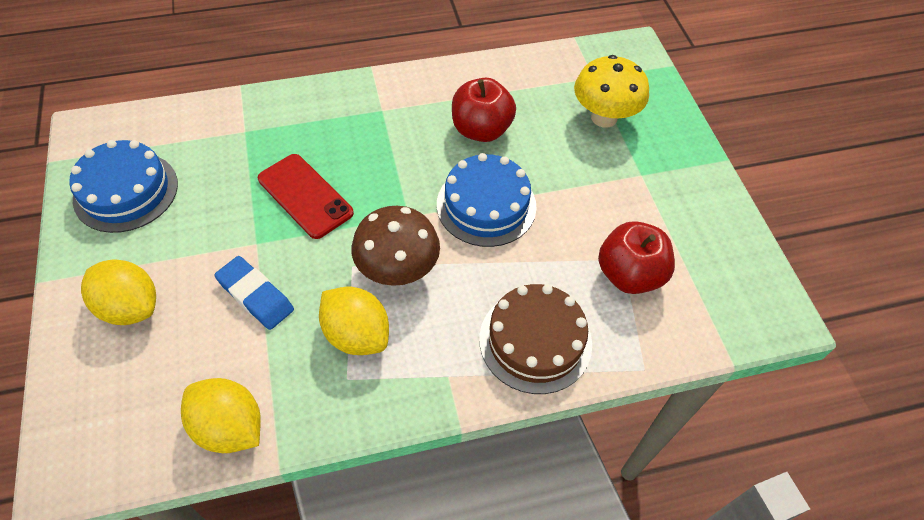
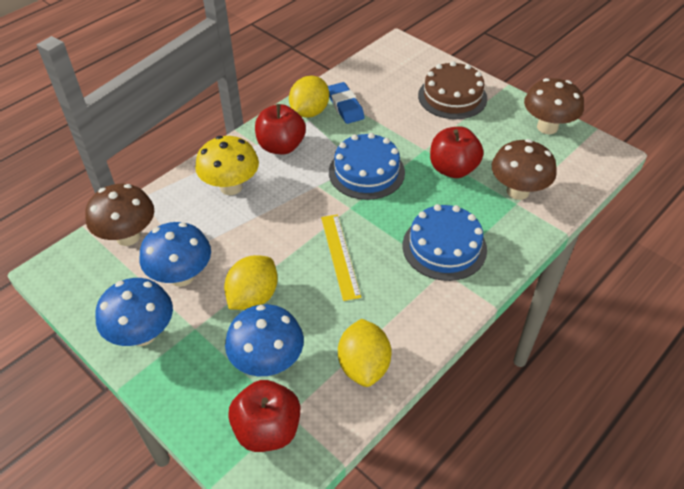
blue mushroom: 0 -> 3
brown mushroom: 1 -> 3
red apple: 2 -> 3
red phone: 1 -> 0
yellow ruler: 0 -> 1

